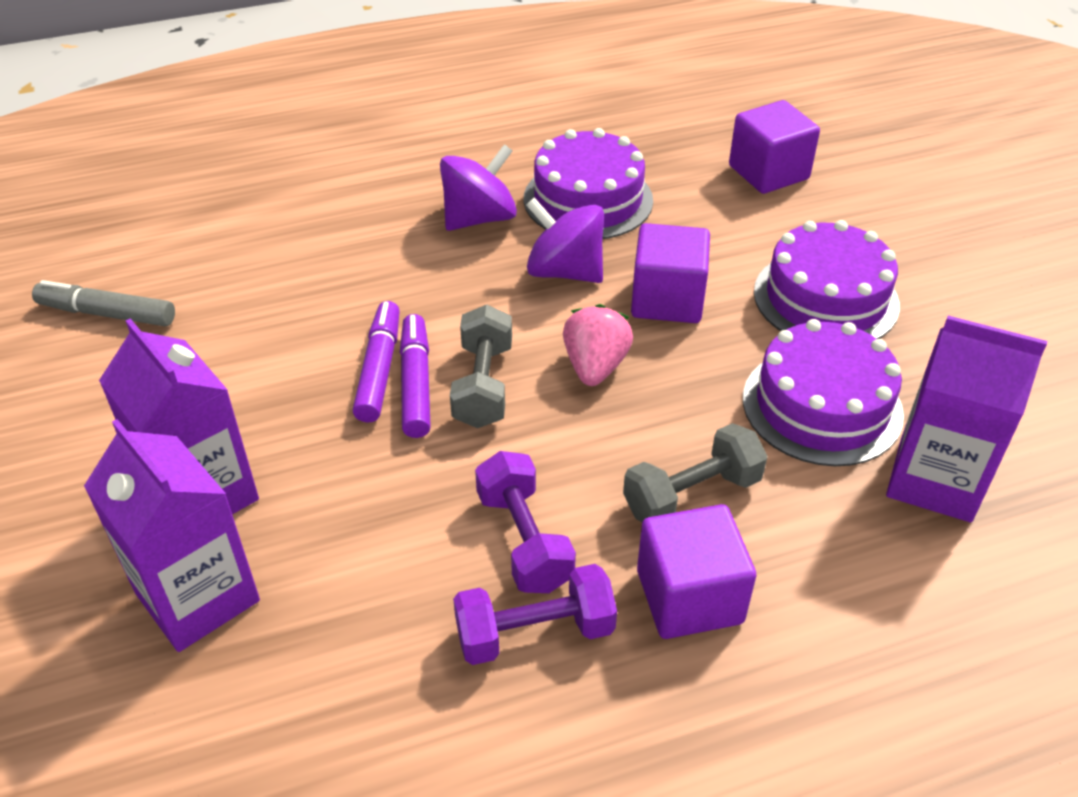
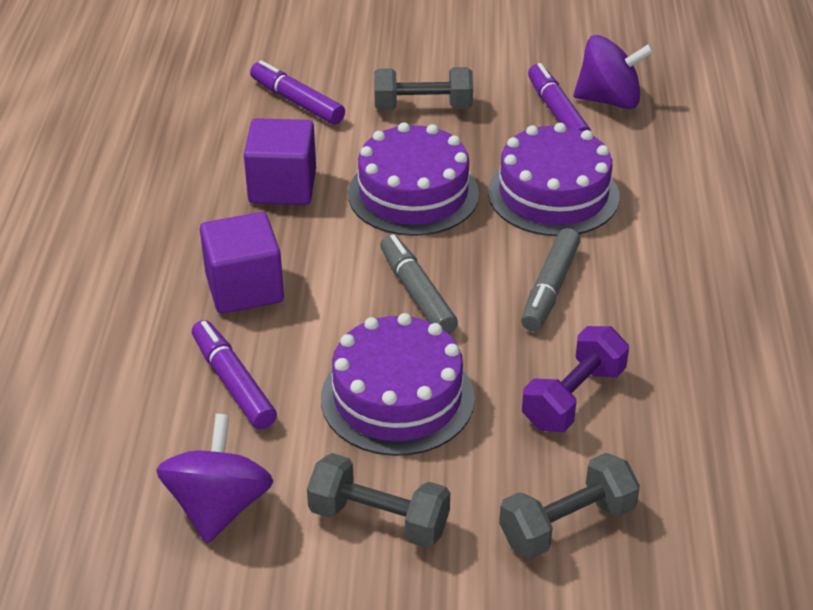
grey dumbbell: 2 -> 3
grey marker: 1 -> 2
pink strawberry: 1 -> 0
purple carton: 3 -> 0
purple cube: 3 -> 2
purple dumbbell: 2 -> 1
purple marker: 2 -> 3

